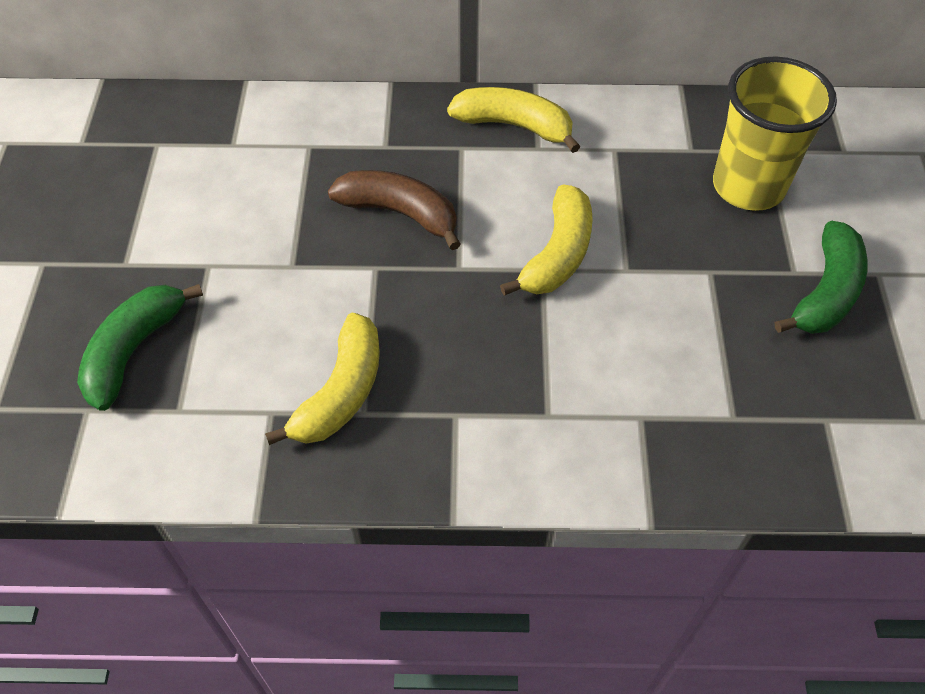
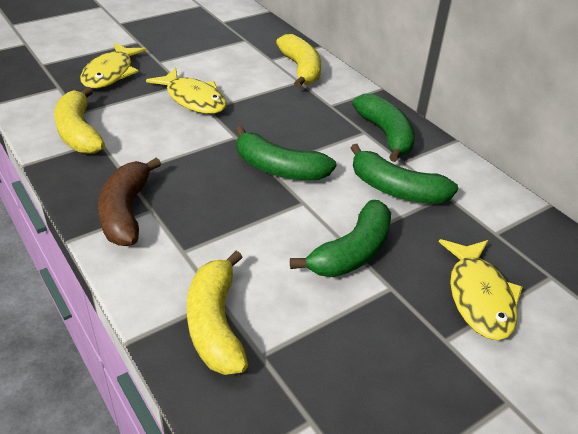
green banana: 2 -> 4
yellow cup: 1 -> 0
yellow fish: 0 -> 3

